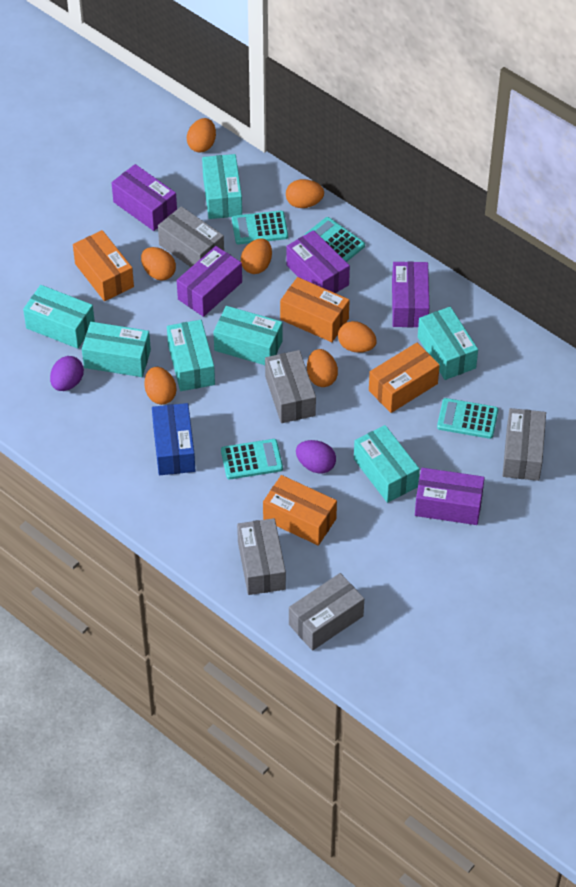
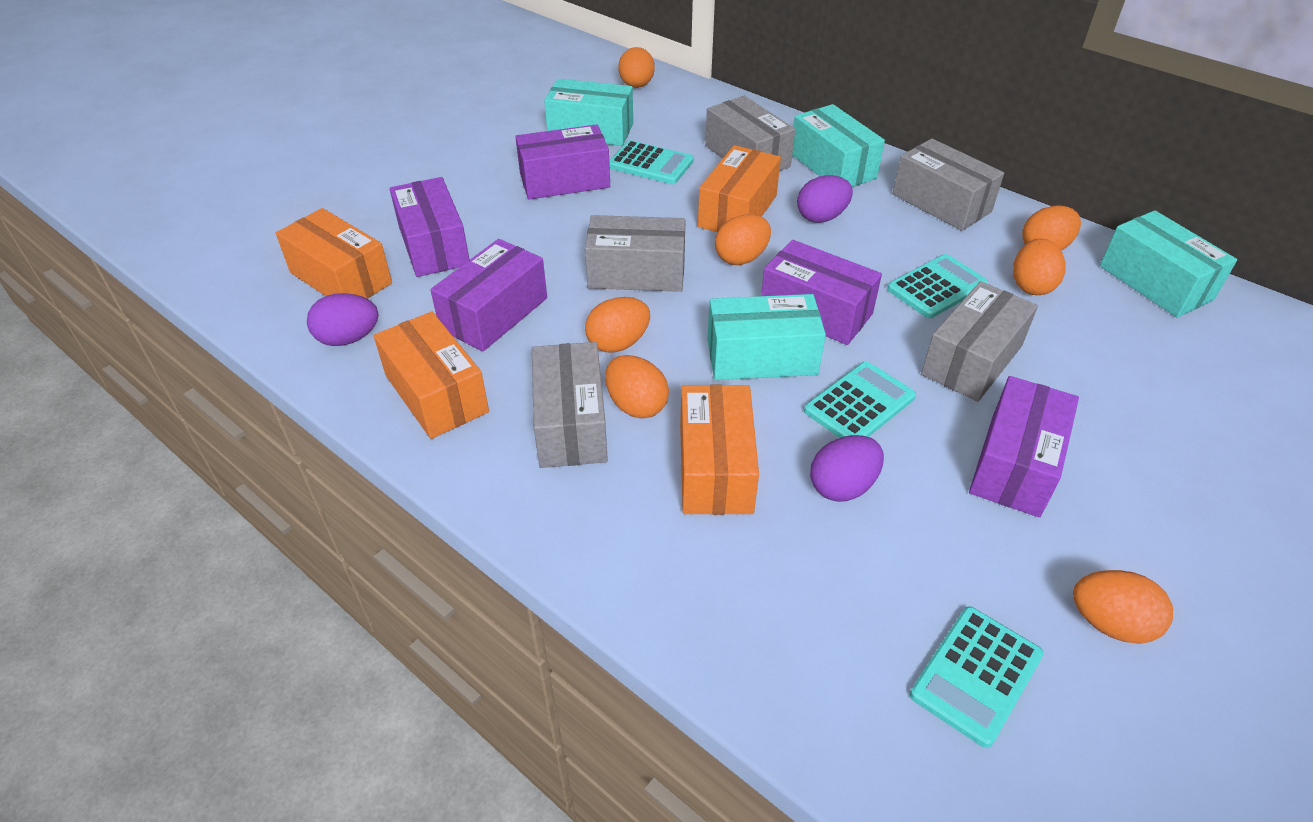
blue box: 1 -> 0
purple egg: 2 -> 3
turquoise box: 7 -> 4

